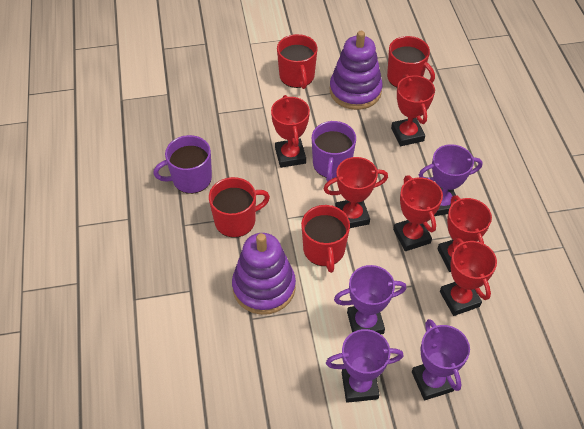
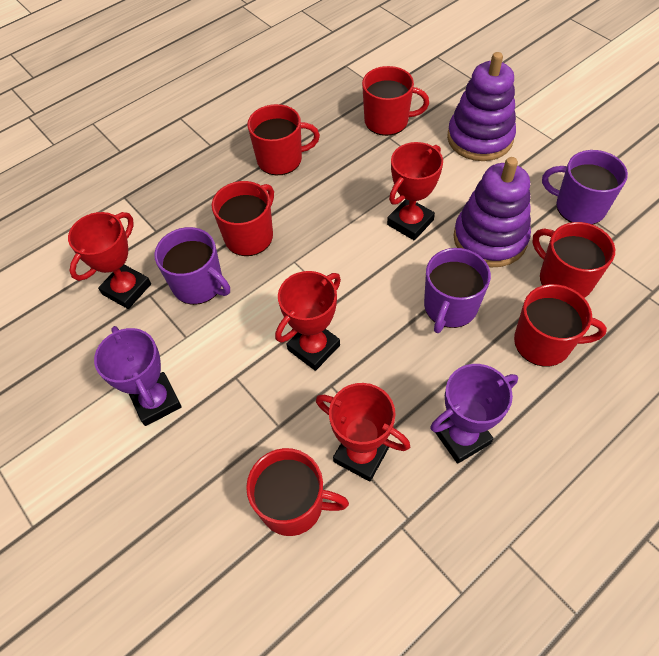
purple mug: 2 -> 3
purple trophy: 4 -> 2
red mug: 4 -> 6
red trophy: 6 -> 4

